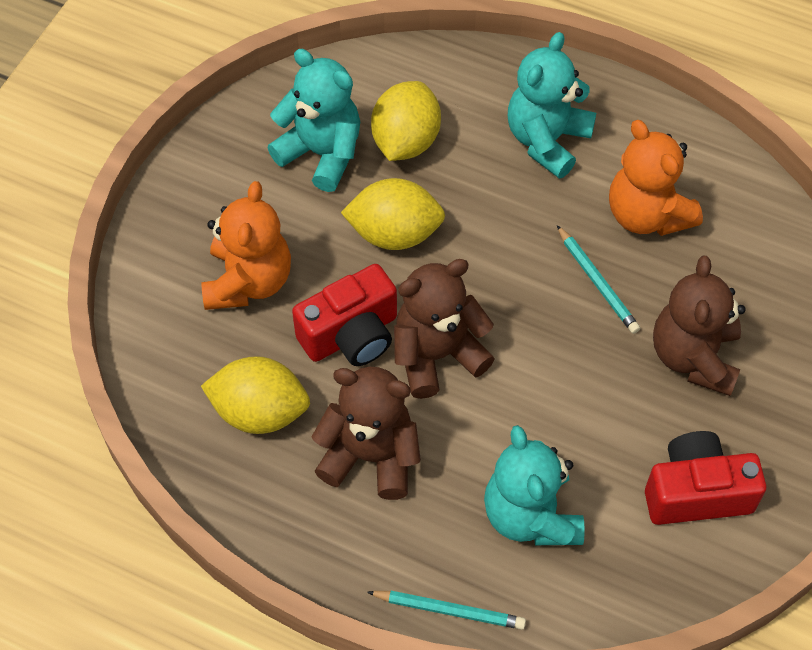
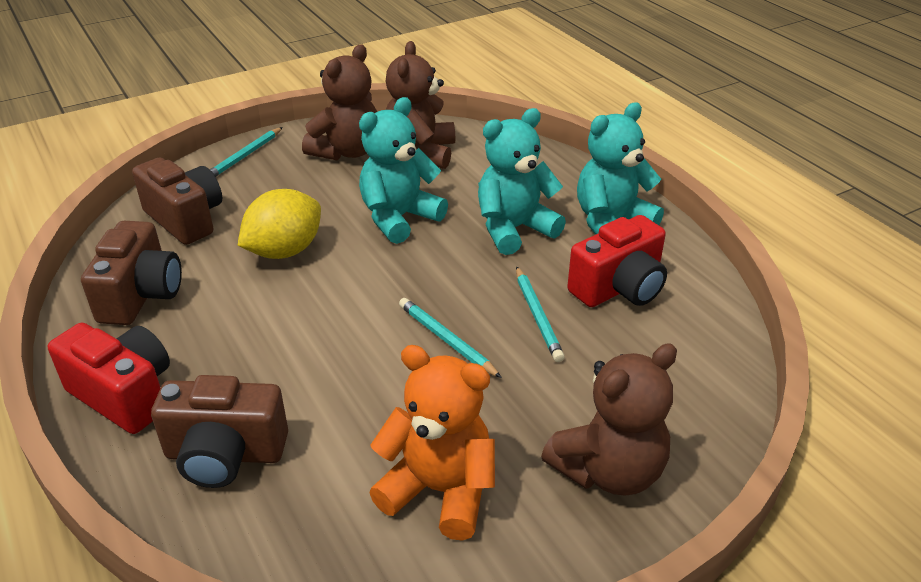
brown camera: 0 -> 3
orange teddy bear: 2 -> 1
turquoise pencil: 2 -> 3
yellow lemon: 3 -> 1

